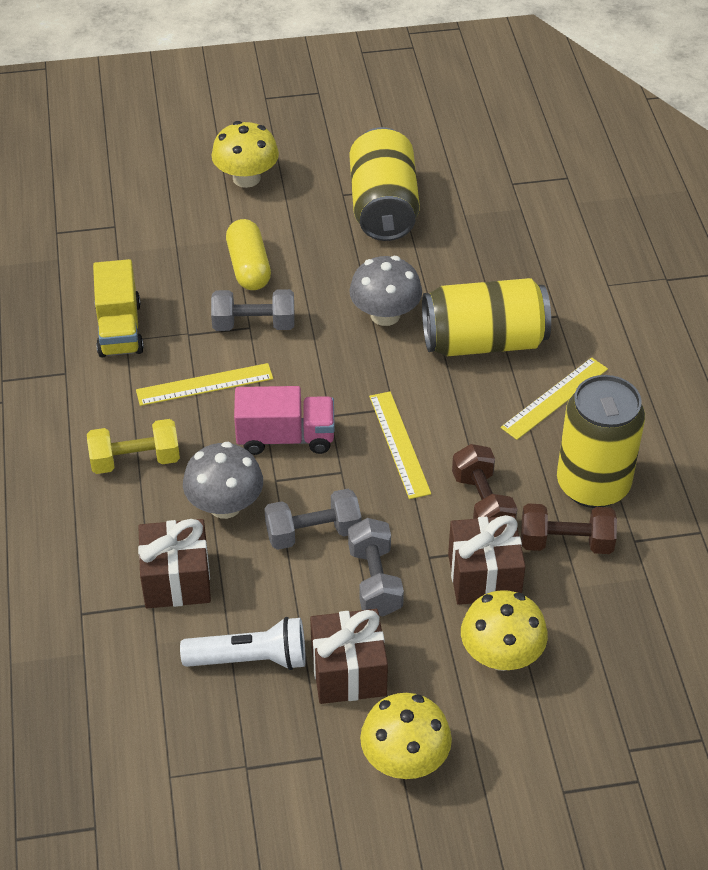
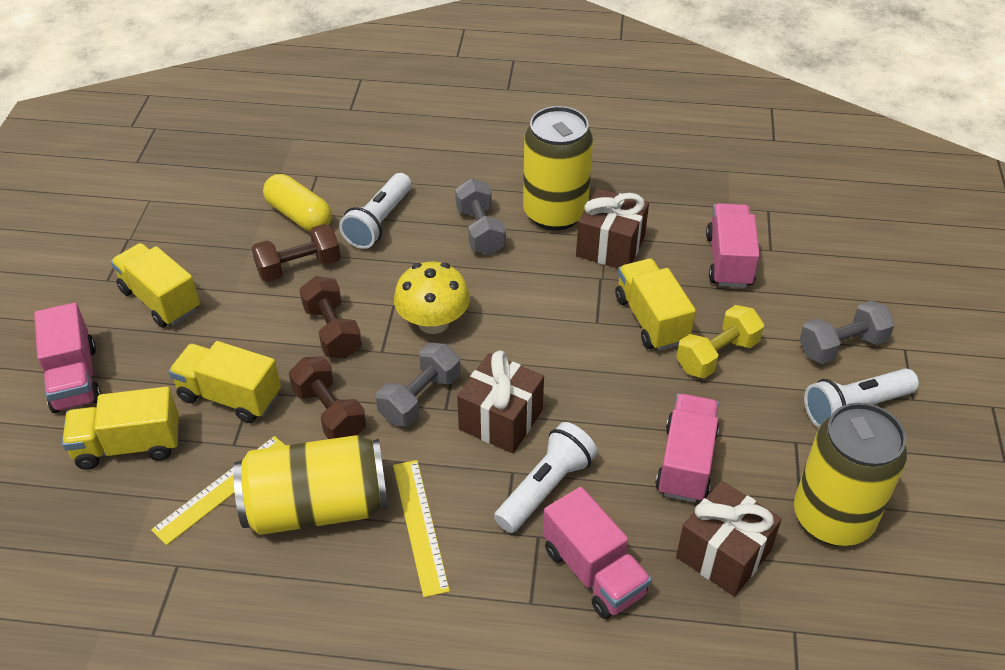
brown dumbbell: 2 -> 3
grey mushroom: 2 -> 0
pink truck: 1 -> 4
white flashlight: 1 -> 3
yellow mushroom: 3 -> 1
yellow ruler: 3 -> 2
yellow truck: 1 -> 4

